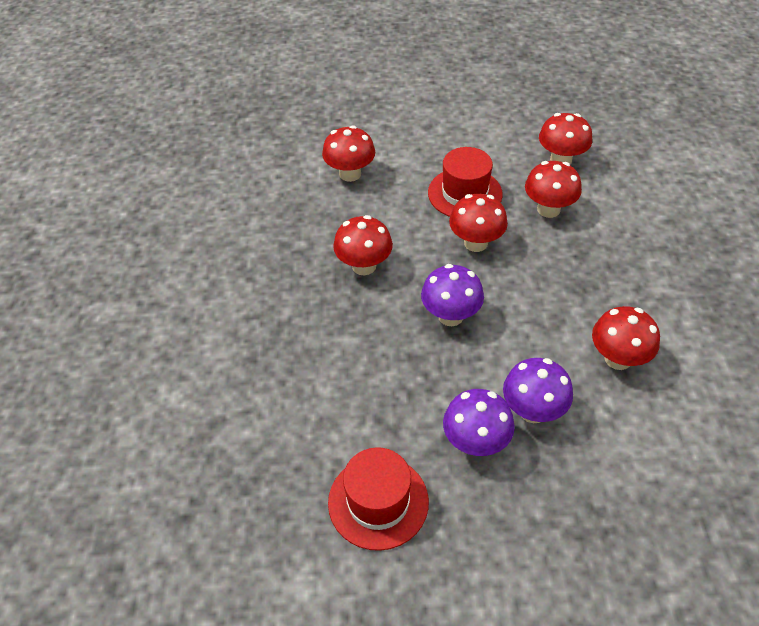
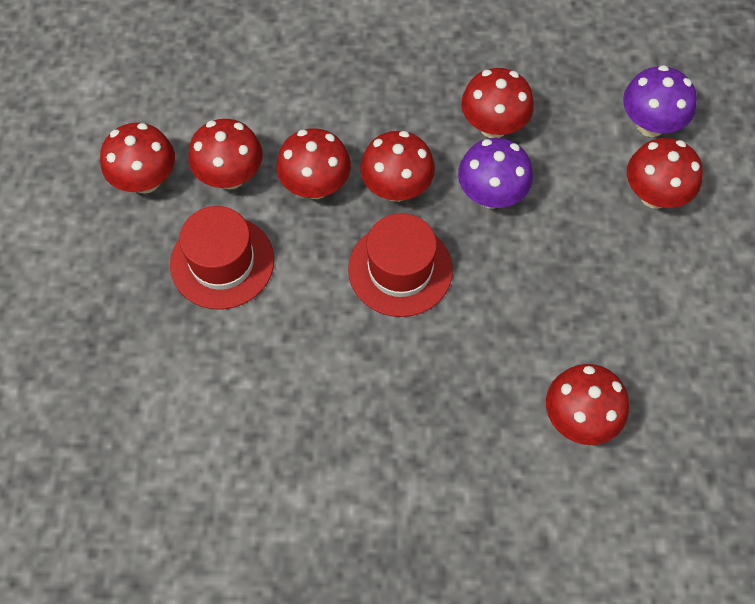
purple mushroom: 3 -> 2
red mushroom: 6 -> 7

